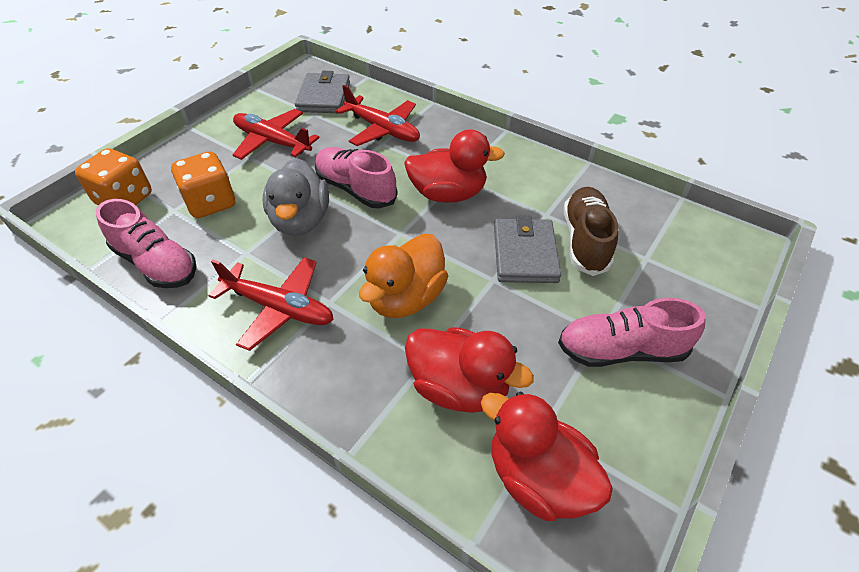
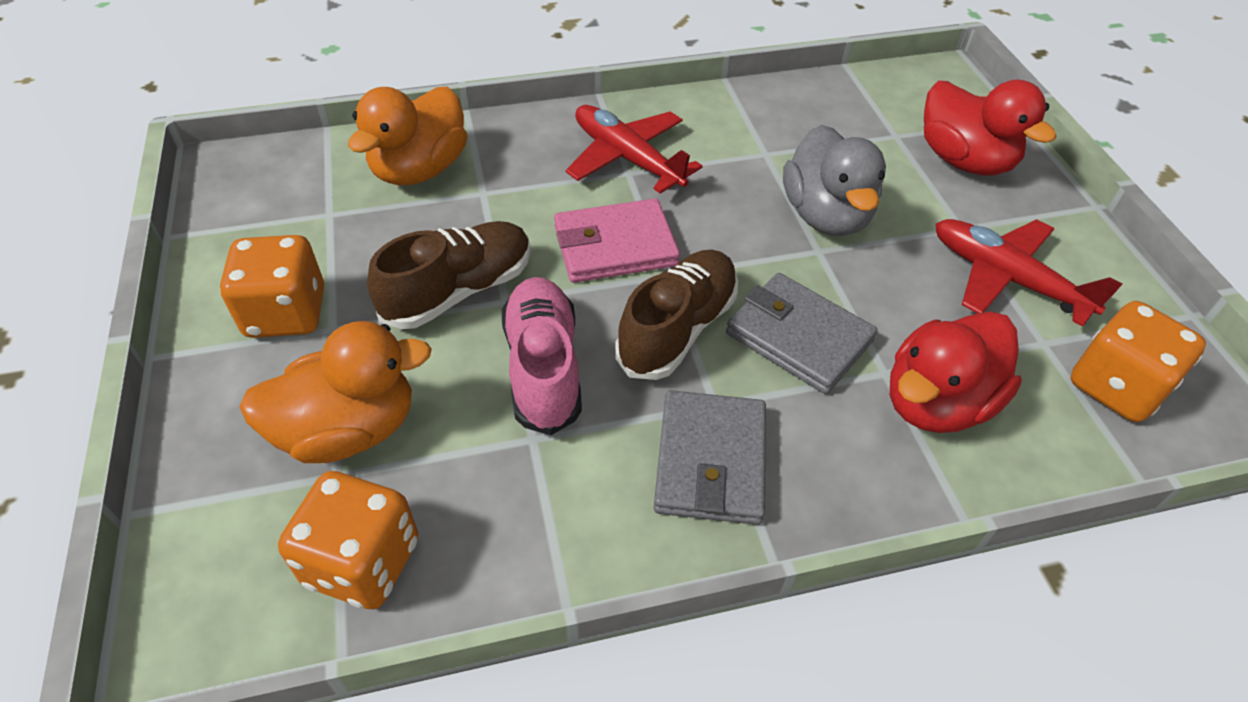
brown shoe: 1 -> 2
orange dice: 2 -> 3
orange duck: 1 -> 2
pink shoe: 3 -> 1
pink wallet: 0 -> 1
red duck: 3 -> 2
red plane: 3 -> 2

